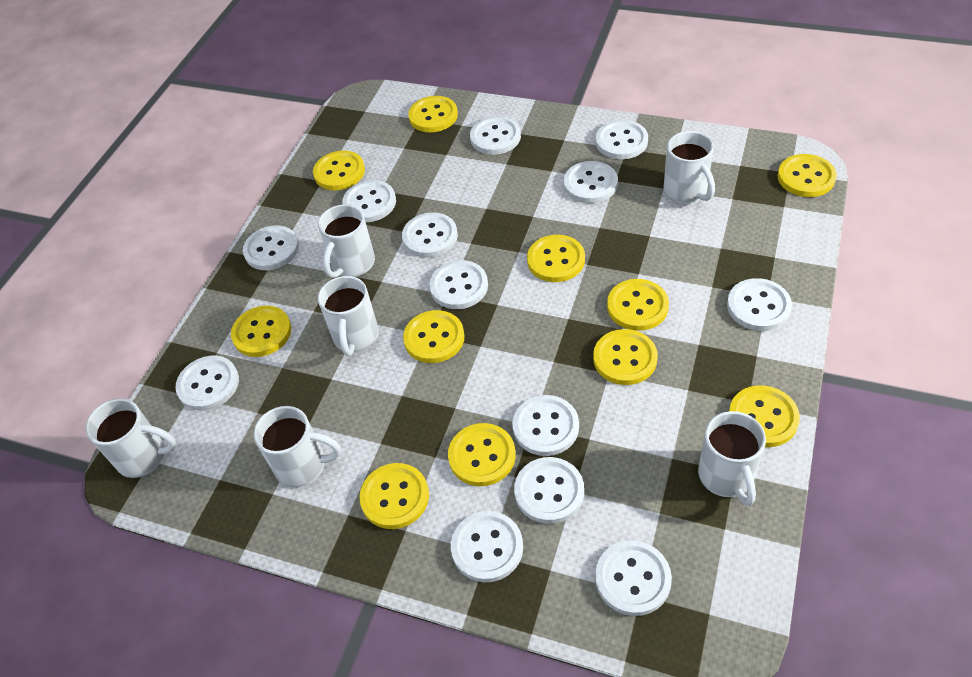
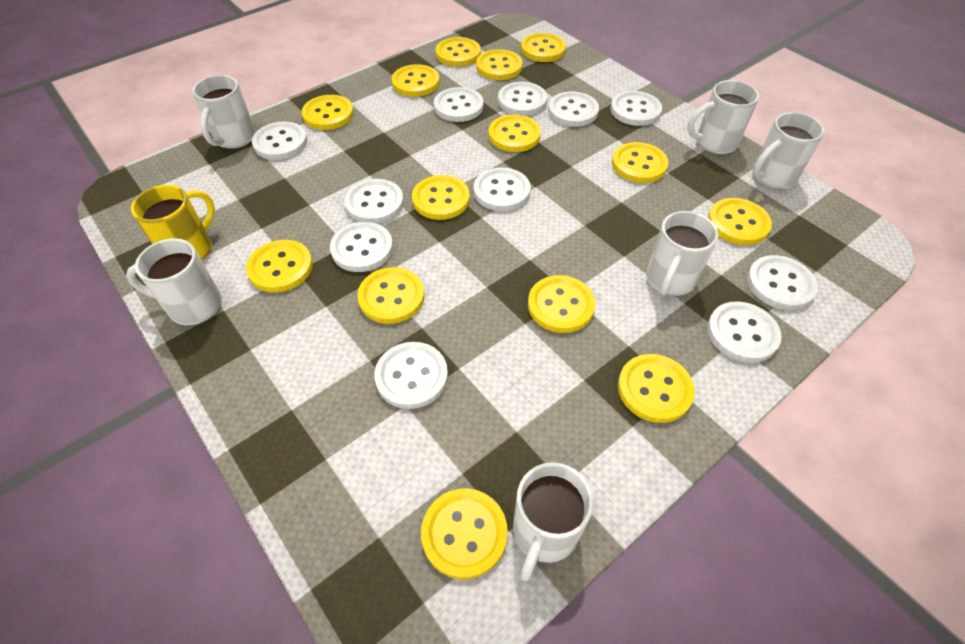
white button: 13 -> 11
yellow button: 11 -> 14
yellow mug: 0 -> 1

